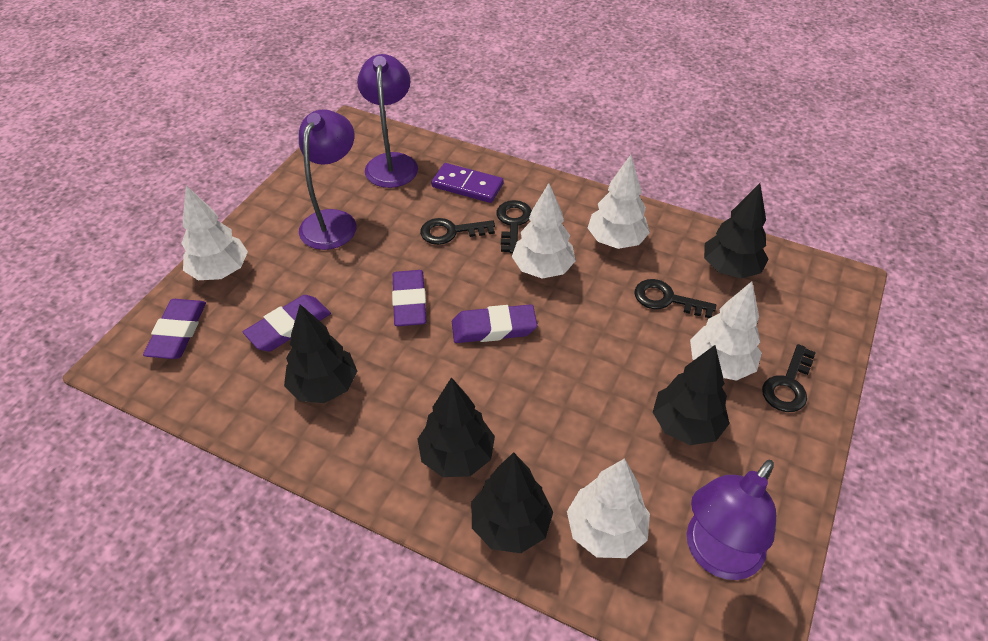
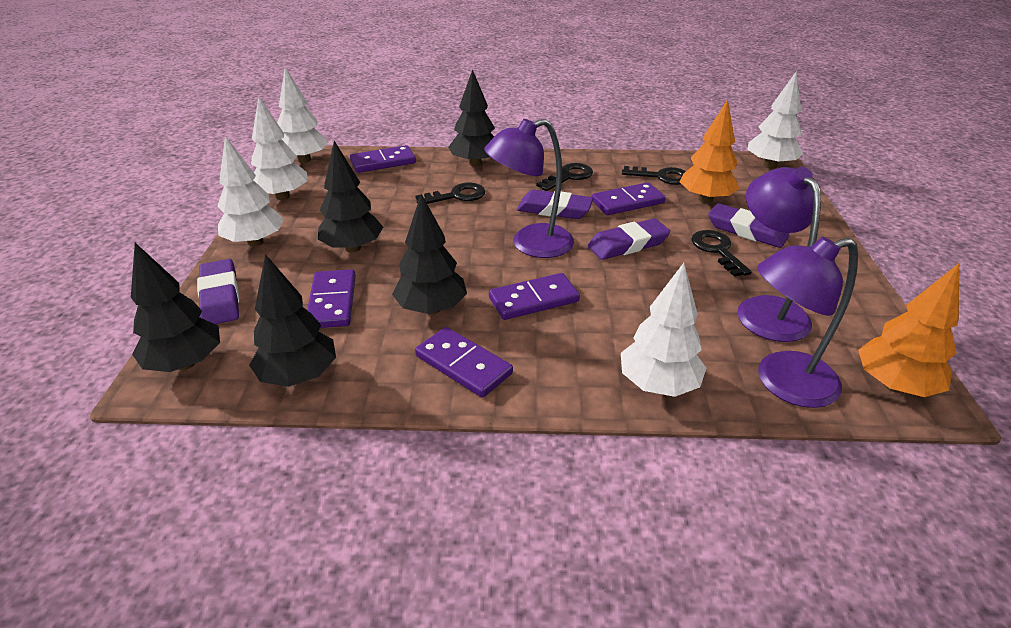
orange tree: 0 -> 2
purple domino: 1 -> 5

